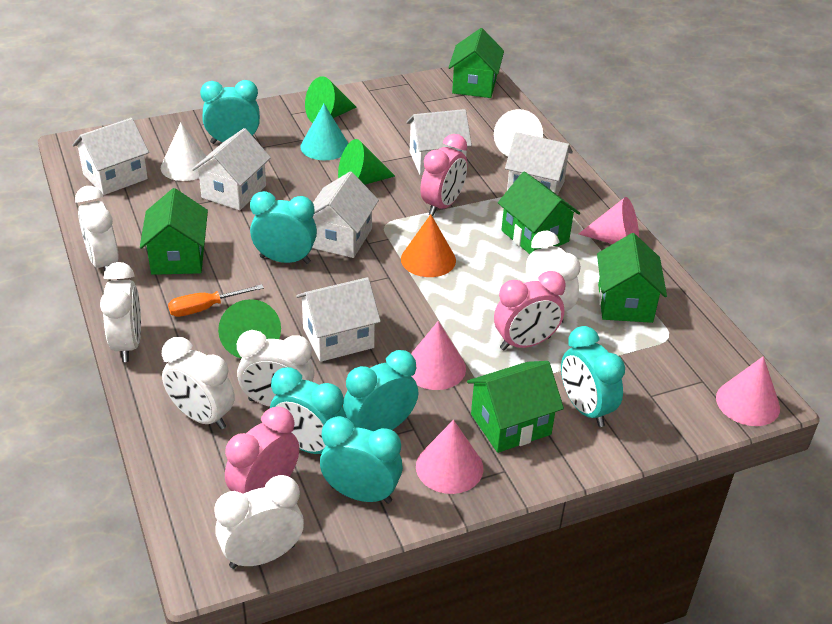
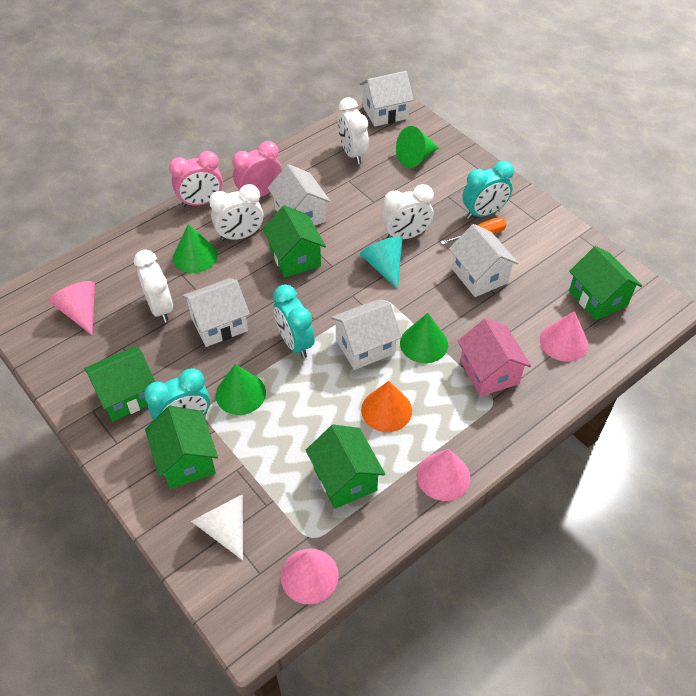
green cone: 3 -> 4
pink clock: 3 -> 2
pink house: 0 -> 1
turquoise clock: 6 -> 3
white clock: 6 -> 4
white cone: 2 -> 1
white house: 6 -> 5

